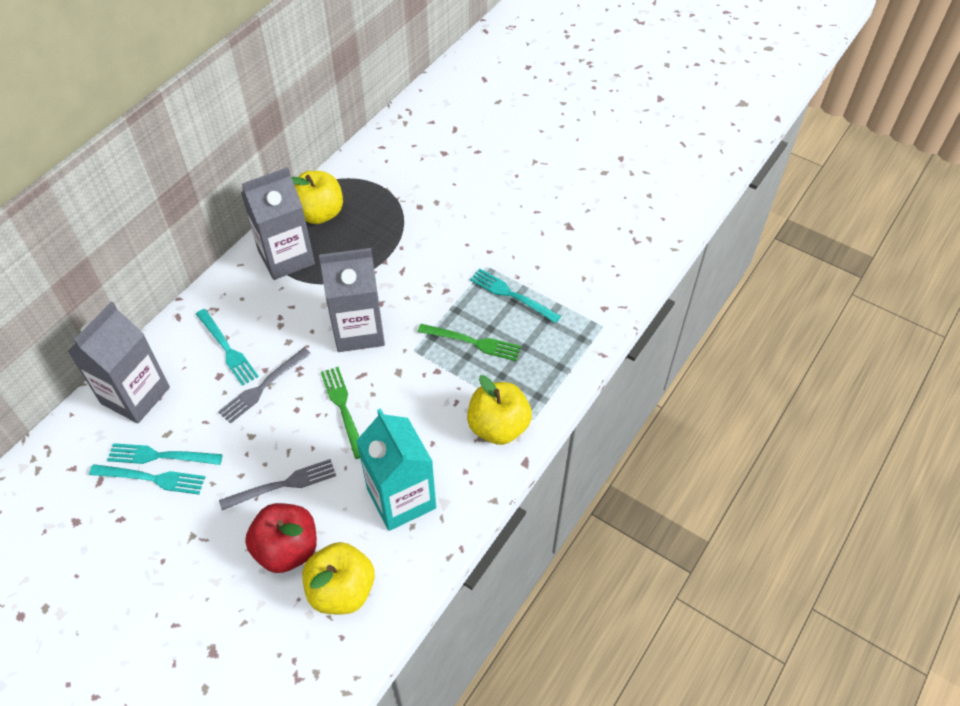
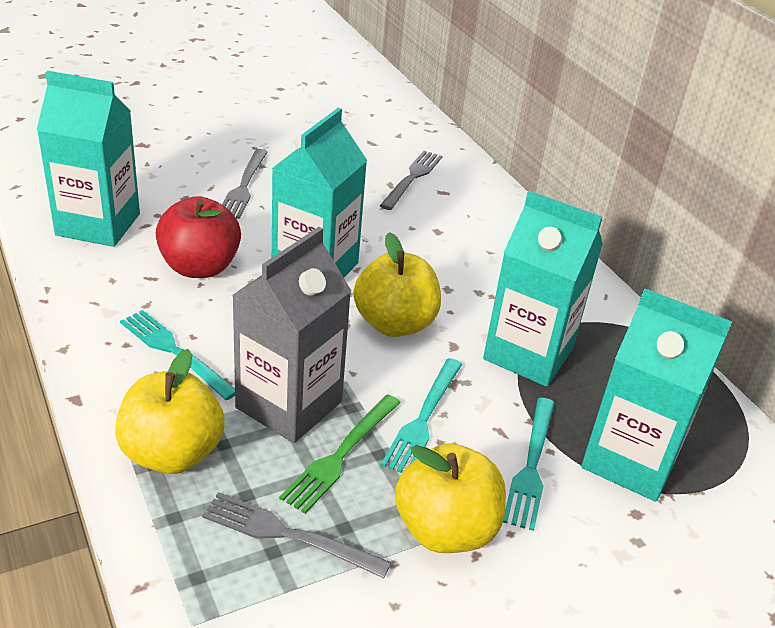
green fork: 2 -> 1
grey carton: 3 -> 1
grey fork: 2 -> 3
turquoise carton: 1 -> 4
turquoise fork: 4 -> 3

